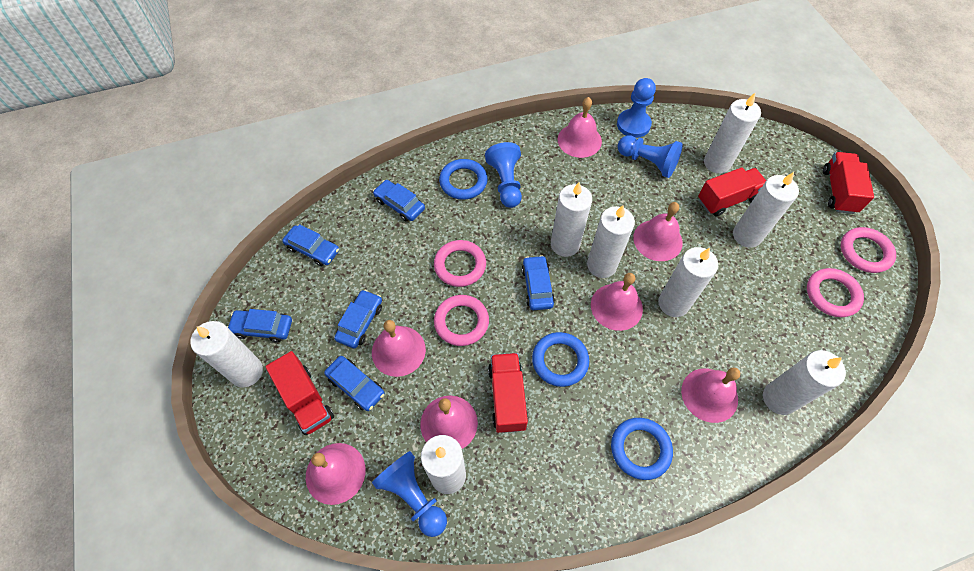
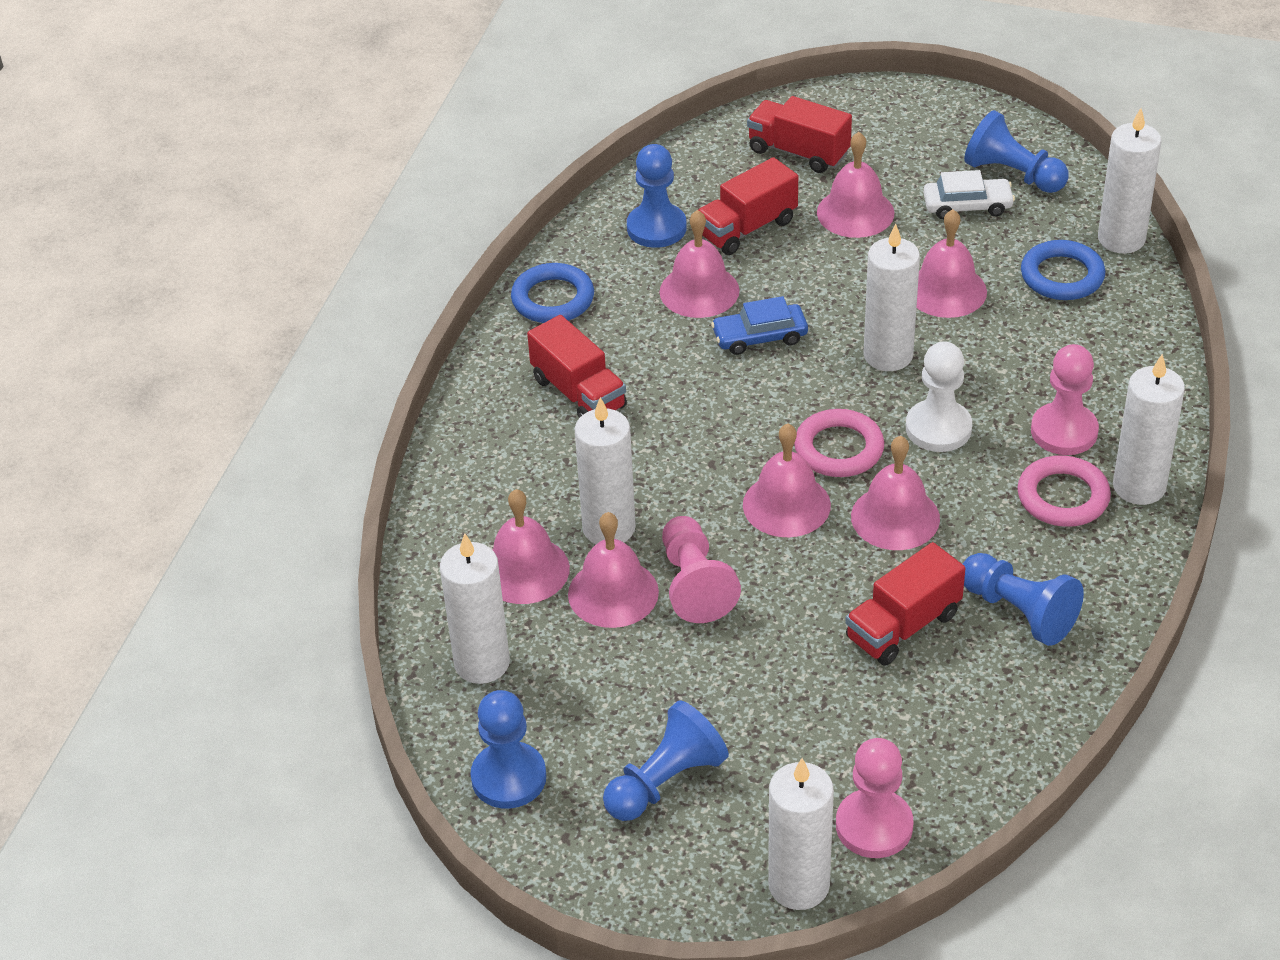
blue car: 6 -> 1
blue pawn: 4 -> 5
blue ring: 3 -> 2
pink pawn: 0 -> 3
pink ring: 4 -> 2
white candle: 8 -> 6
white car: 0 -> 1
white pawn: 0 -> 1

